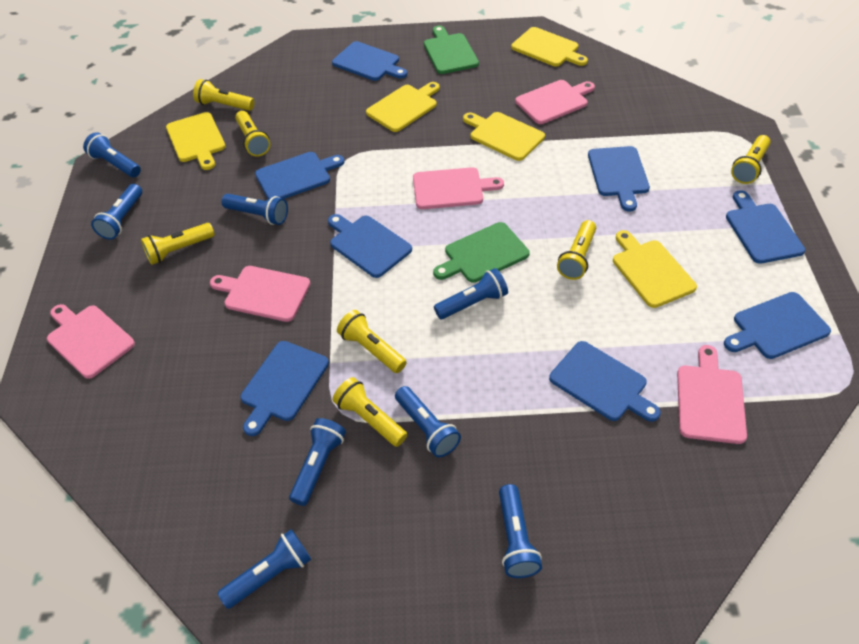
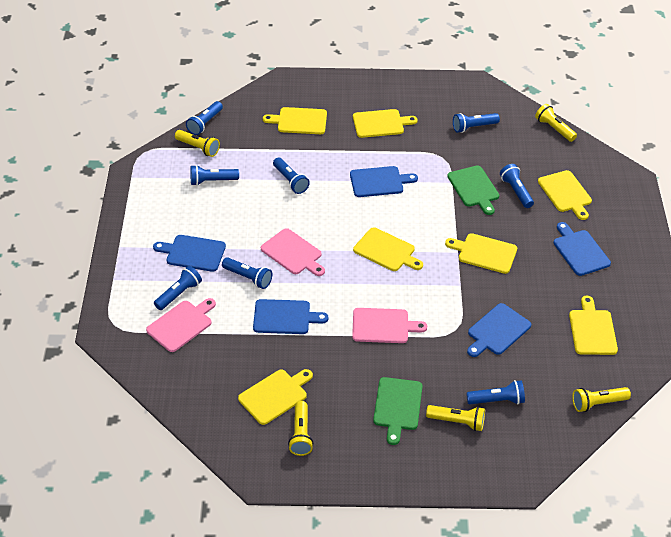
blue cutting board: 8 -> 5
pink cutting board: 5 -> 3
yellow cutting board: 5 -> 7
yellow flashlight: 7 -> 5

